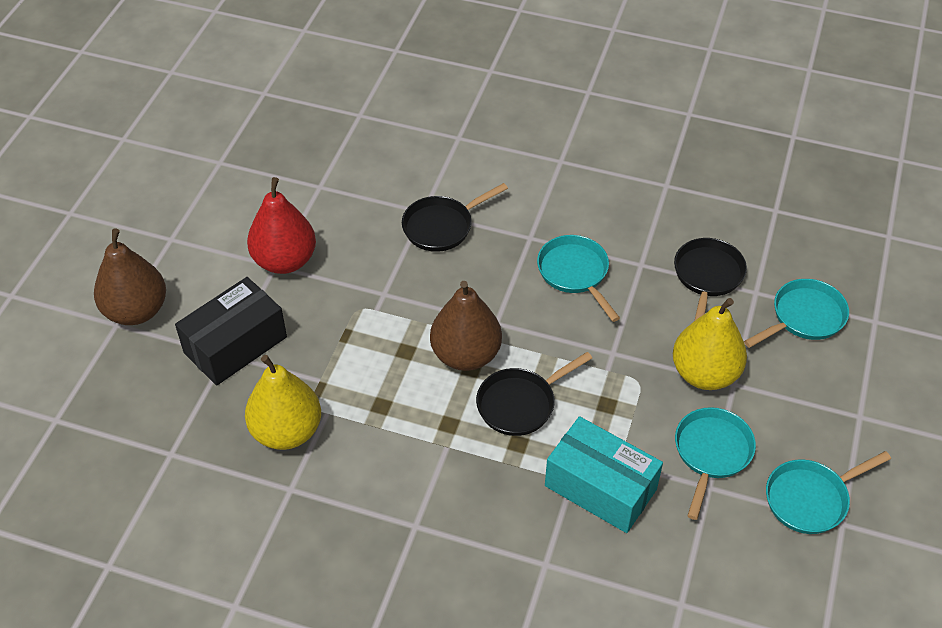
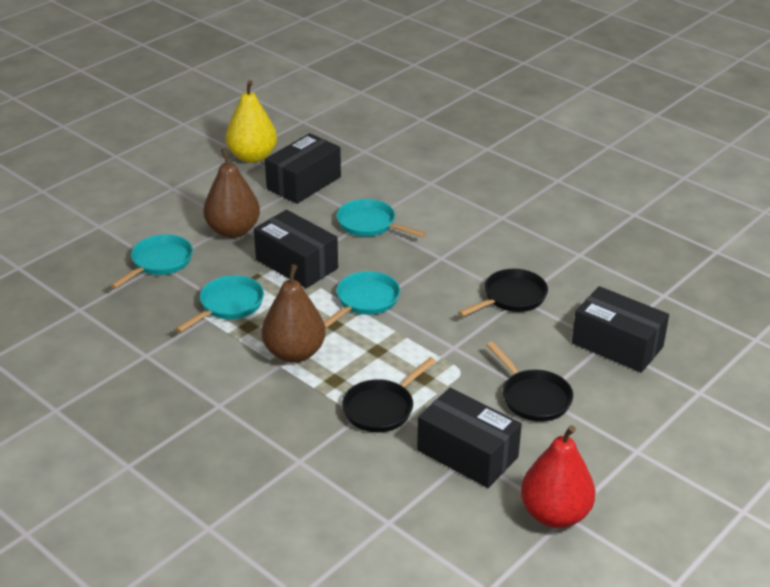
black box: 1 -> 4
turquoise box: 1 -> 0
yellow pear: 2 -> 1

